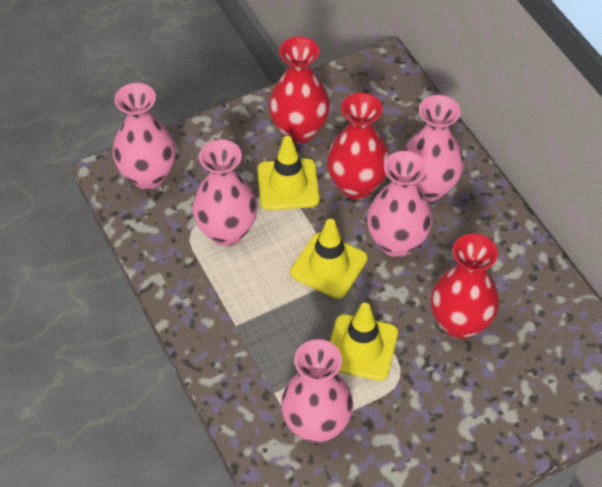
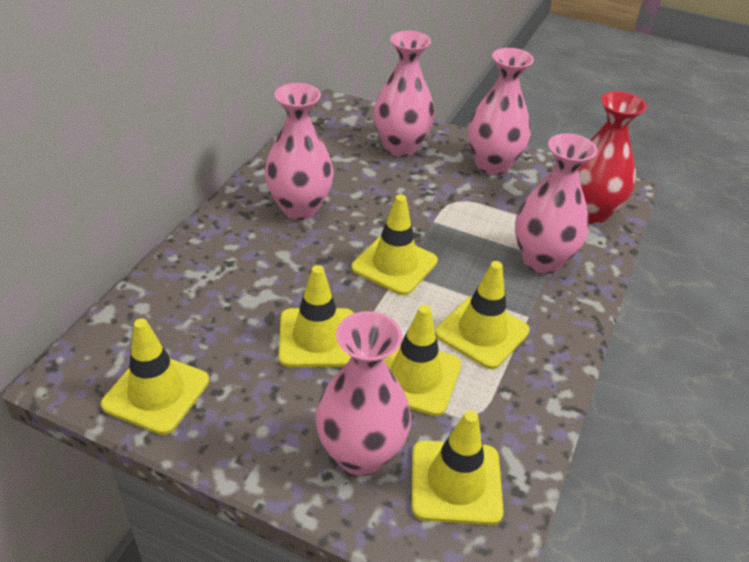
red vase: 3 -> 1
yellow traffic cone: 3 -> 6

